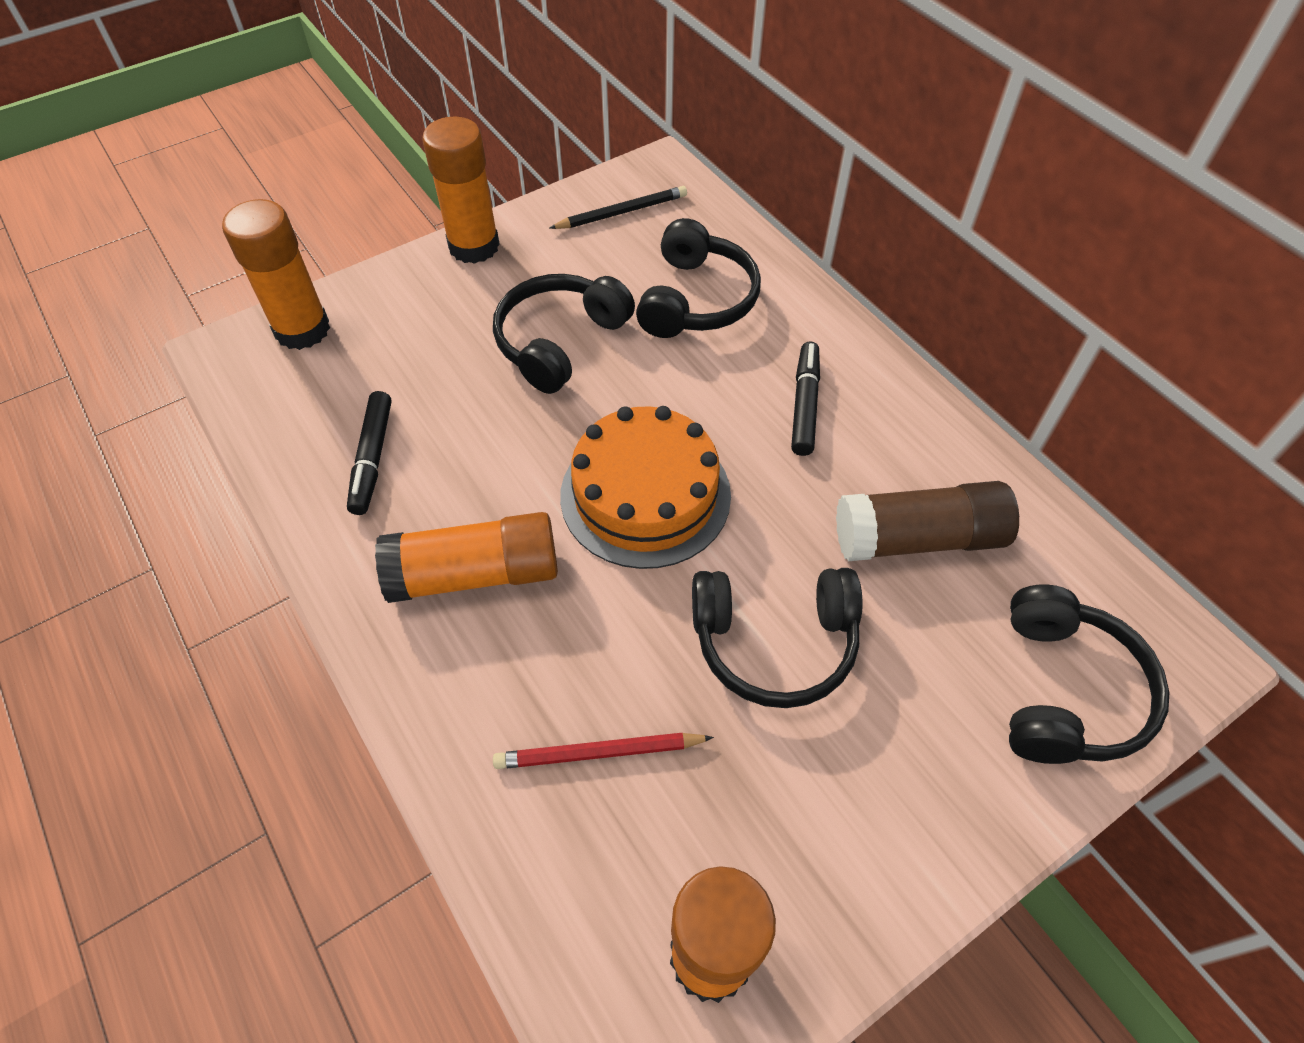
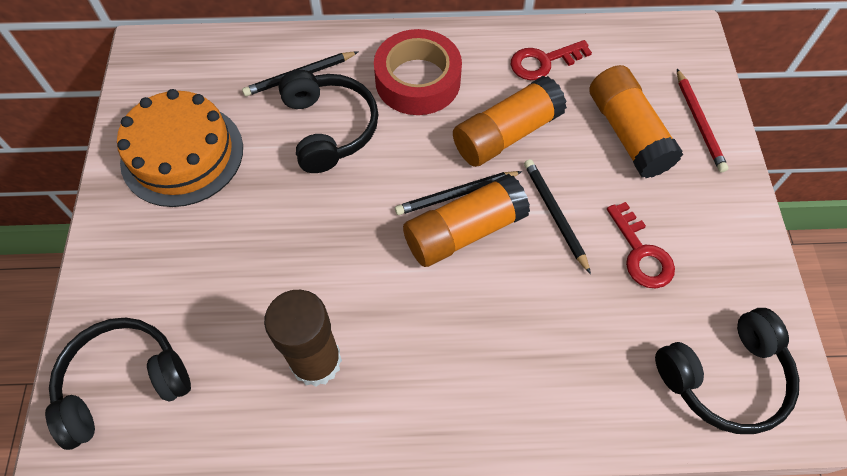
black headphones: 4 -> 3
black marker: 2 -> 0
black pencil: 1 -> 3
orange glue stick: 4 -> 3
red key: 0 -> 2
red tape: 0 -> 1

